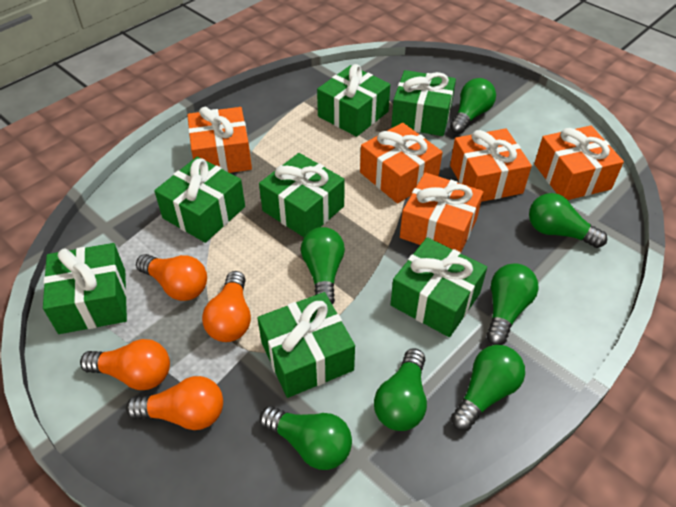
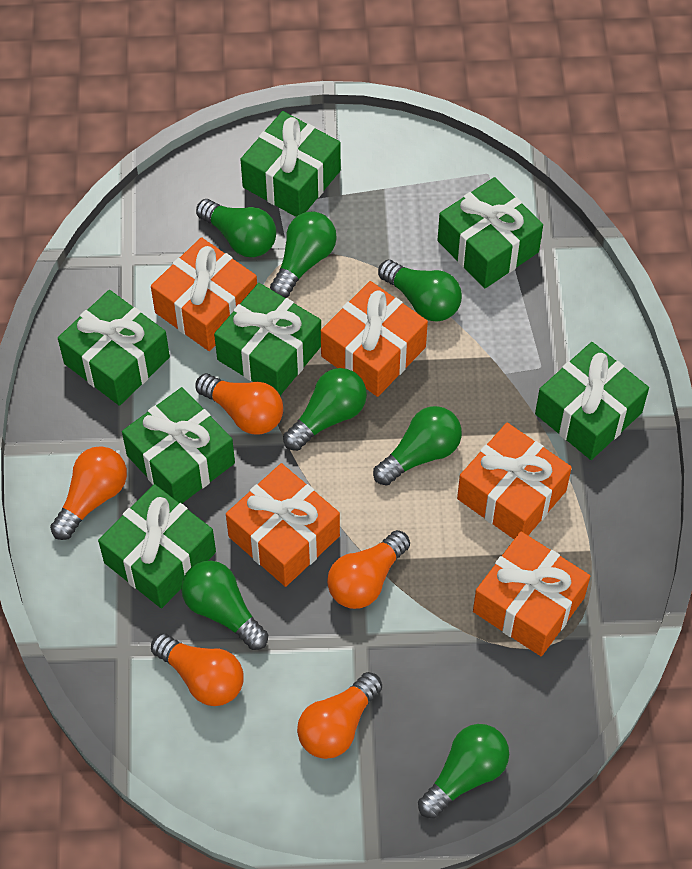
orange light bulb: 4 -> 5

